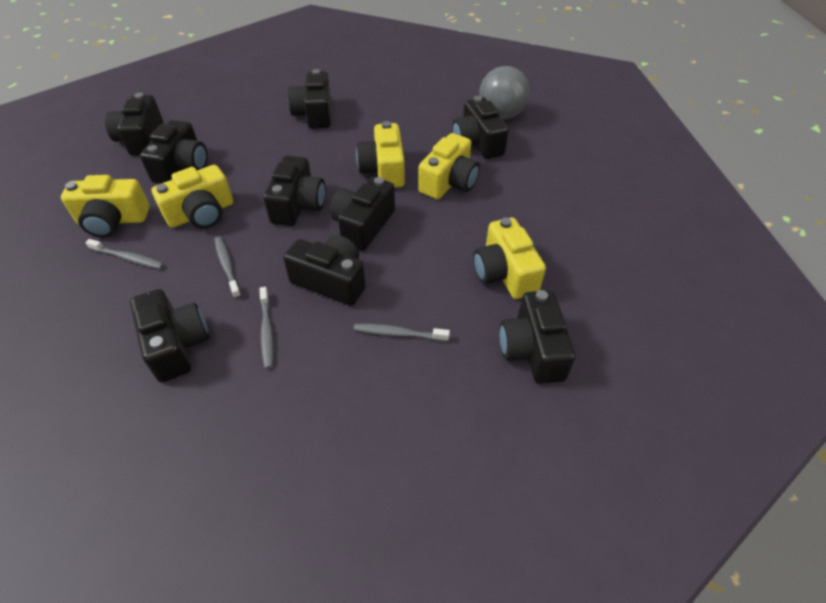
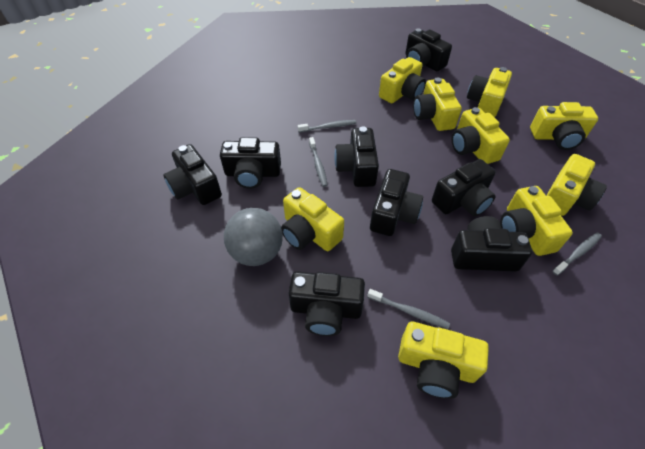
black camera: 9 -> 8
yellow camera: 5 -> 9

